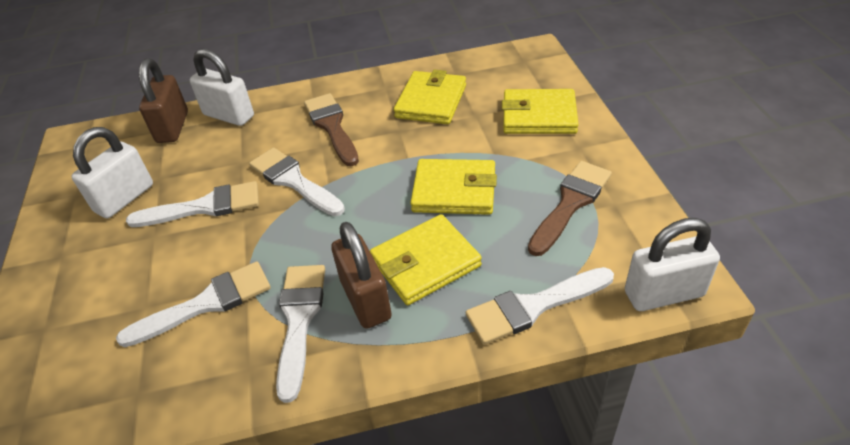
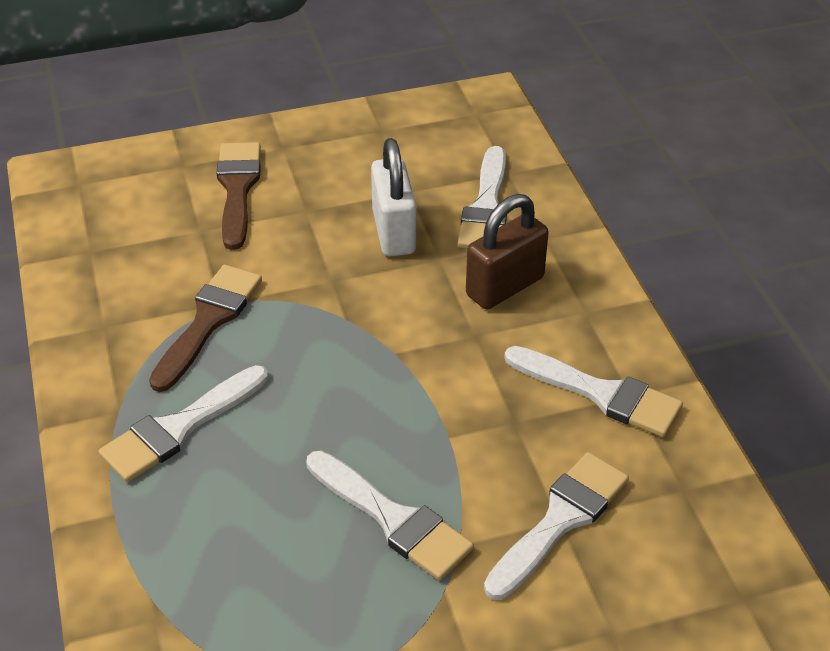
brown padlock: 2 -> 1
white padlock: 3 -> 1
yellow wallet: 4 -> 0

